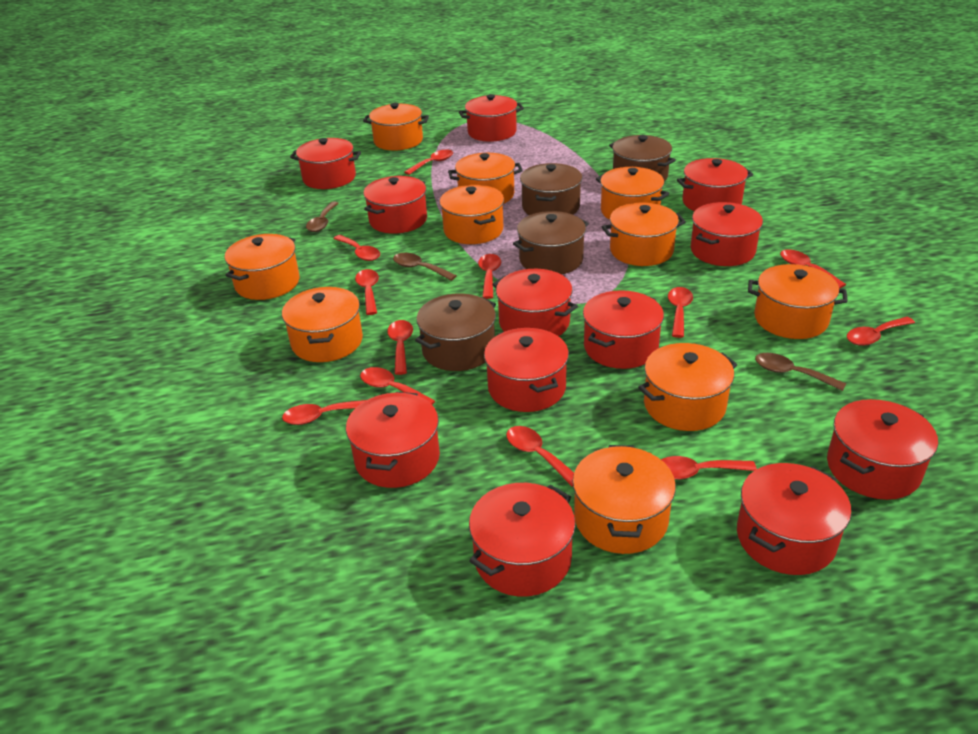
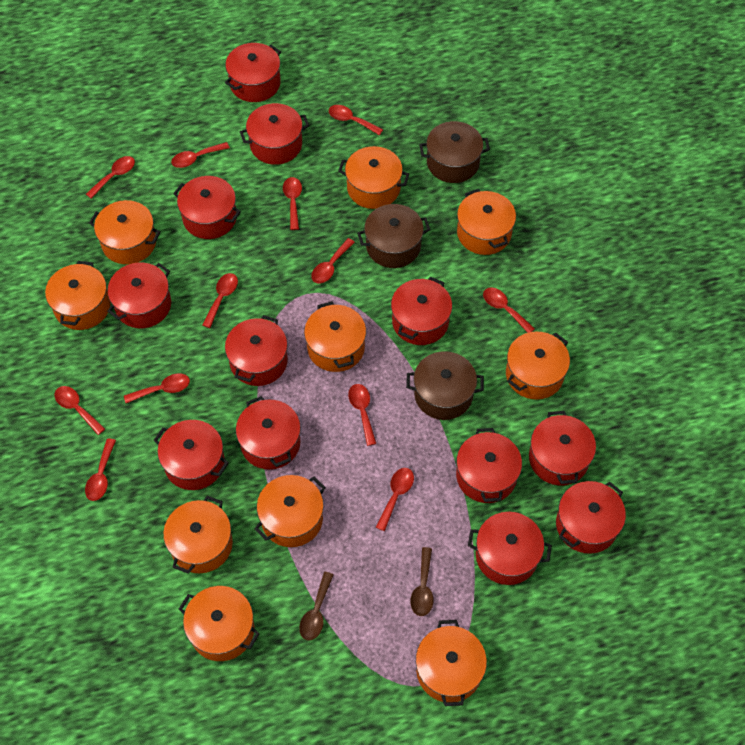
brown pot: 4 -> 3
brown spoon: 3 -> 2

